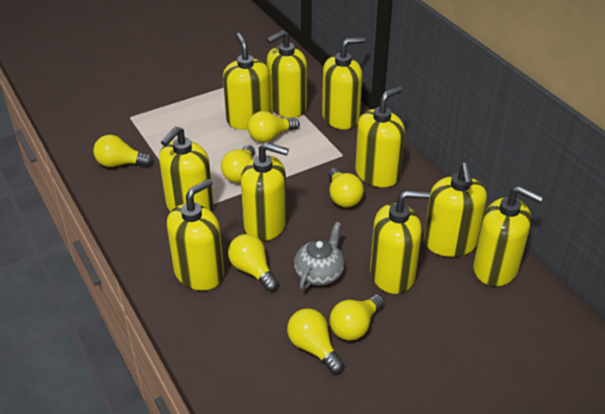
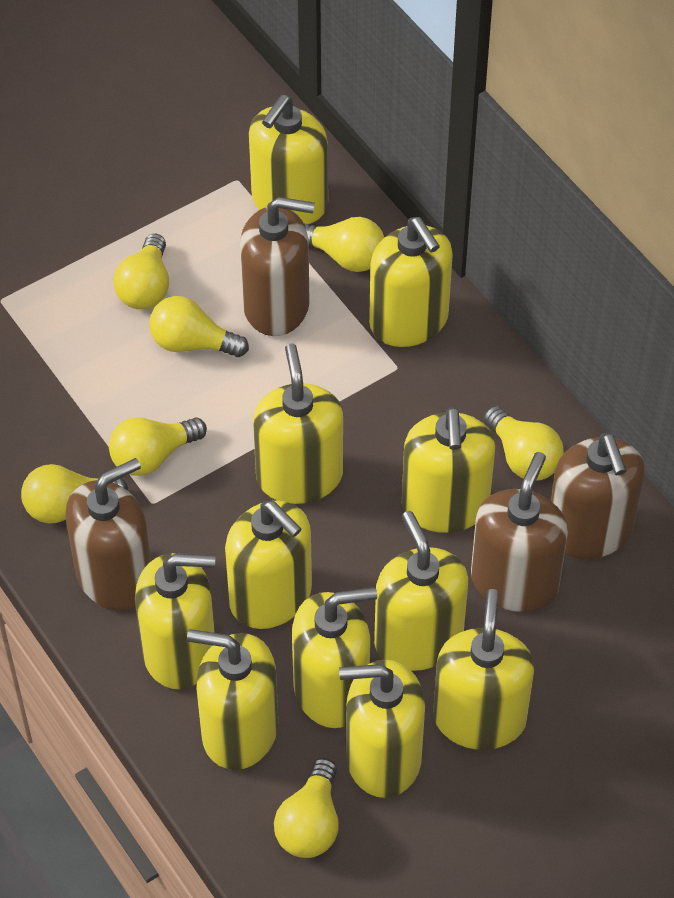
brown soap dispenser: 0 -> 4
grey teapot: 1 -> 0
yellow soap dispenser: 10 -> 11

